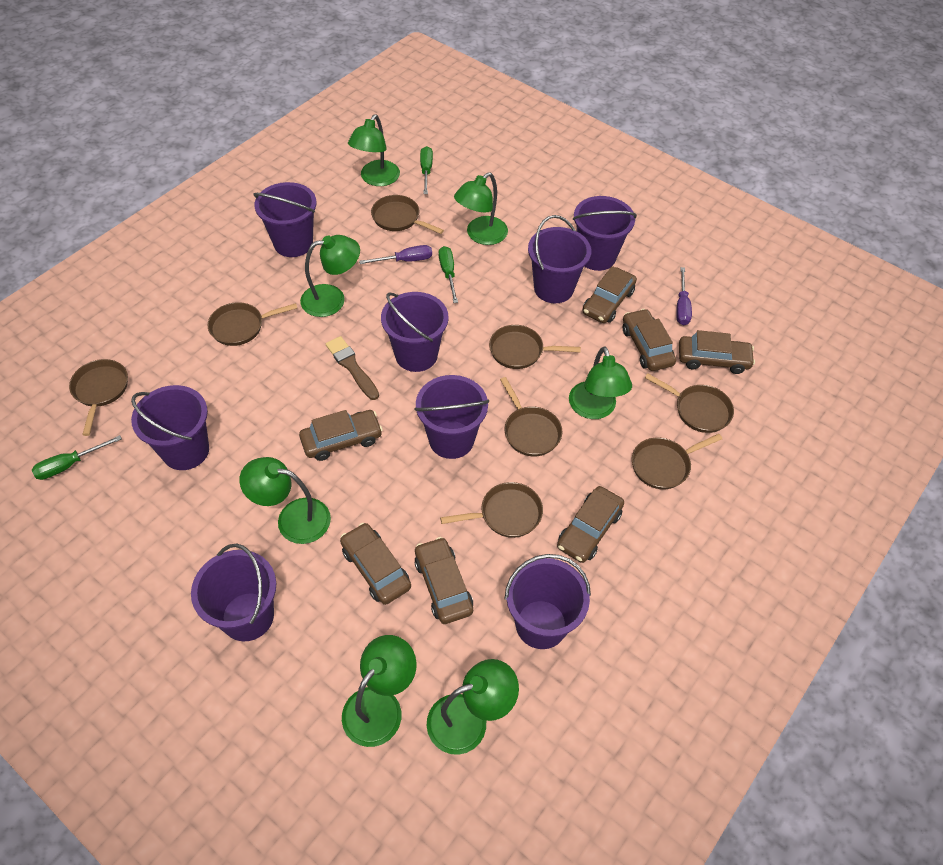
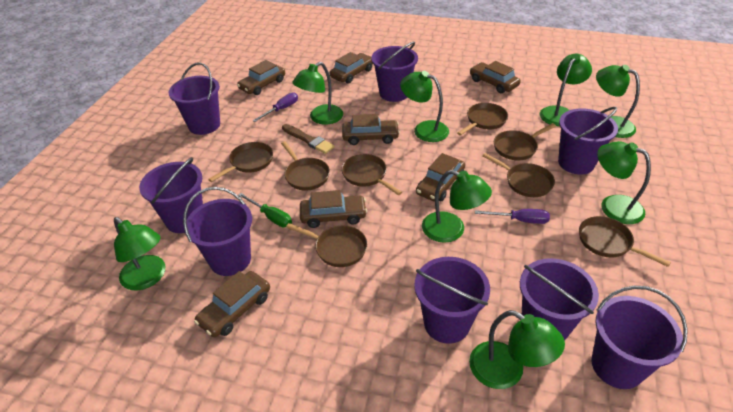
green lamp: 7 -> 8
green screwdriver: 3 -> 1

